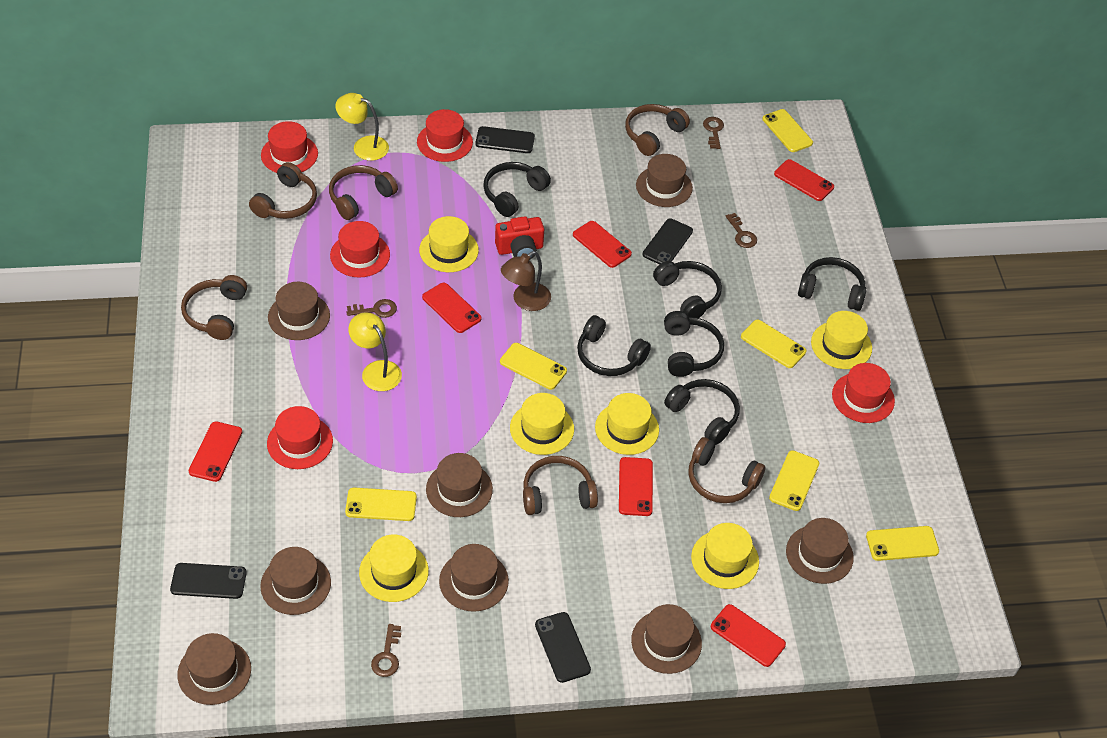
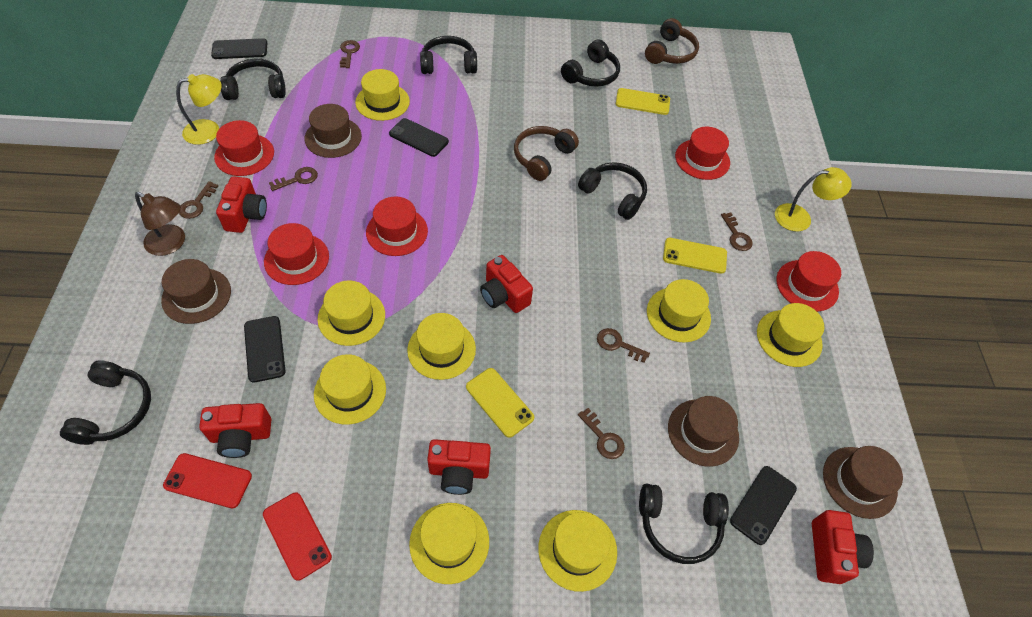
brown hat: 8 -> 4
brown headphones: 6 -> 2
brown key: 4 -> 6
red camera: 1 -> 5
red phone: 6 -> 2
yellow hat: 6 -> 8
yellow phone: 6 -> 3

